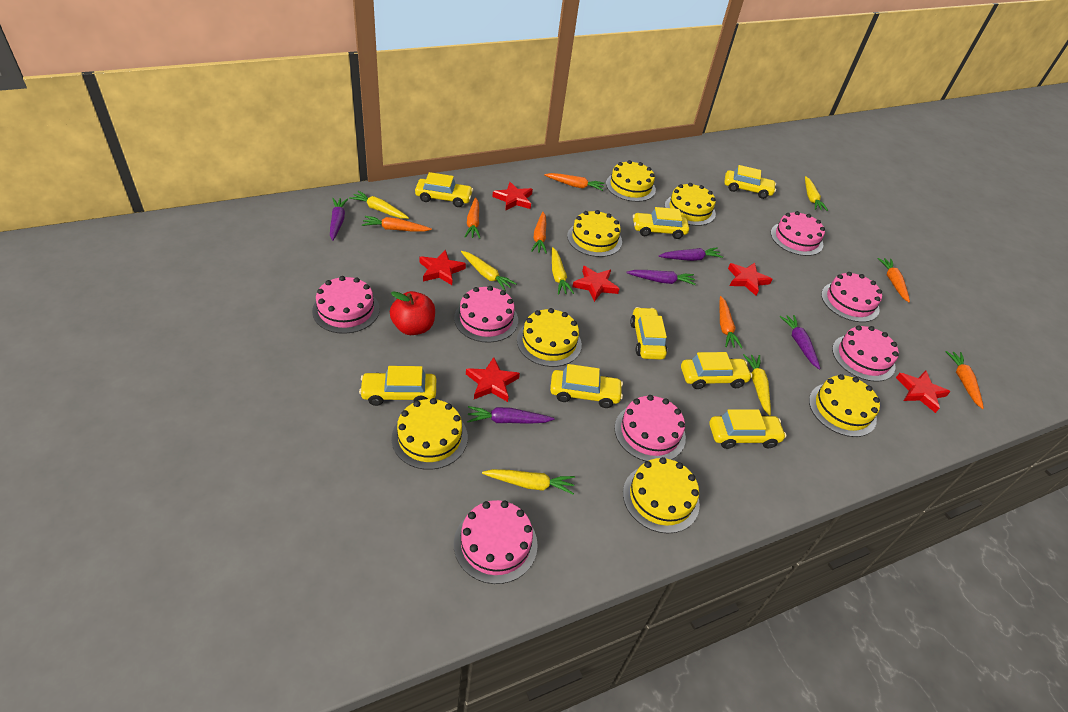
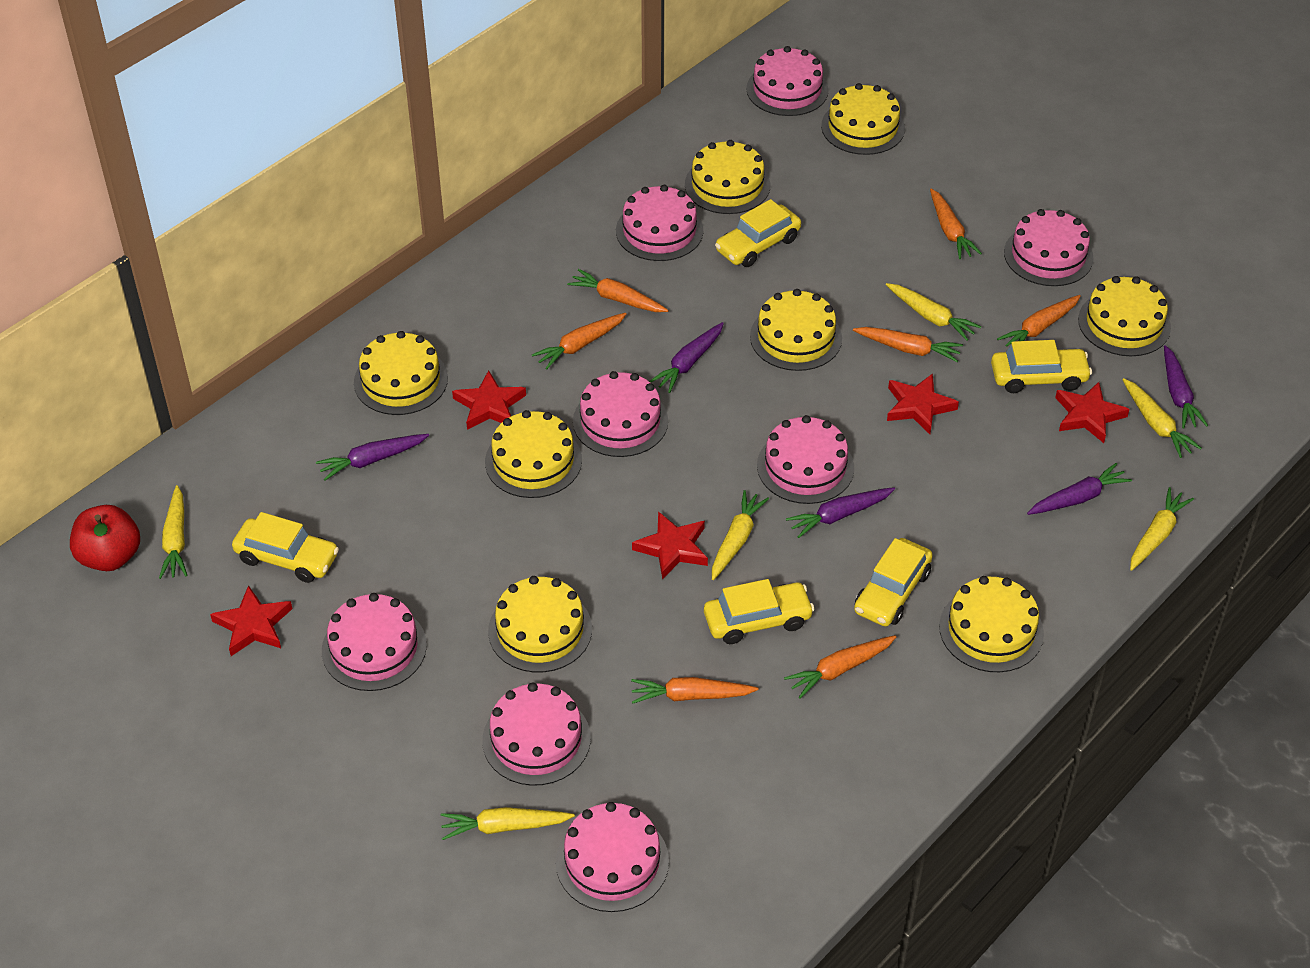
pink cake: 7 -> 8
red star: 6 -> 5
yellow cake: 7 -> 8
yellow car: 8 -> 5

